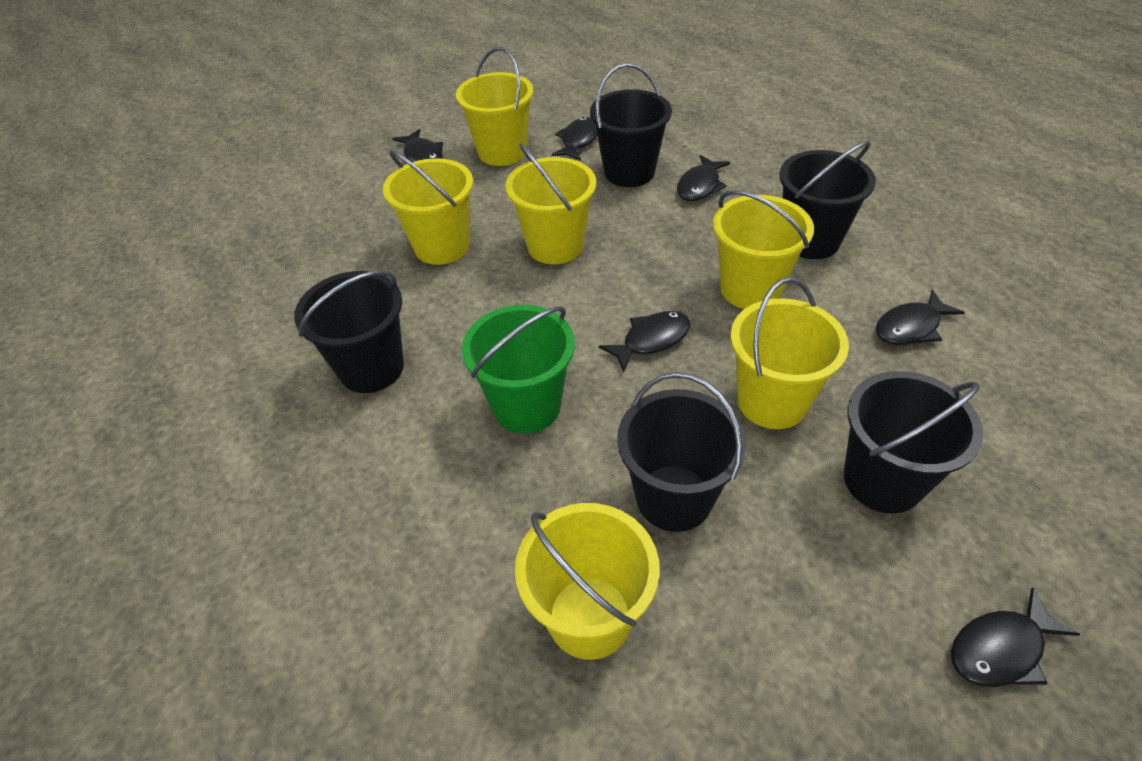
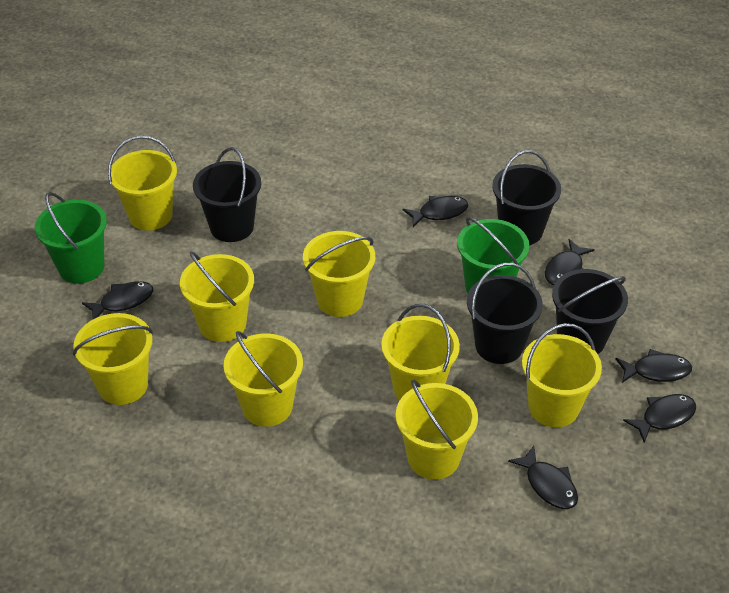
black bucket: 5 -> 4
green bucket: 1 -> 2
yellow bucket: 6 -> 8

